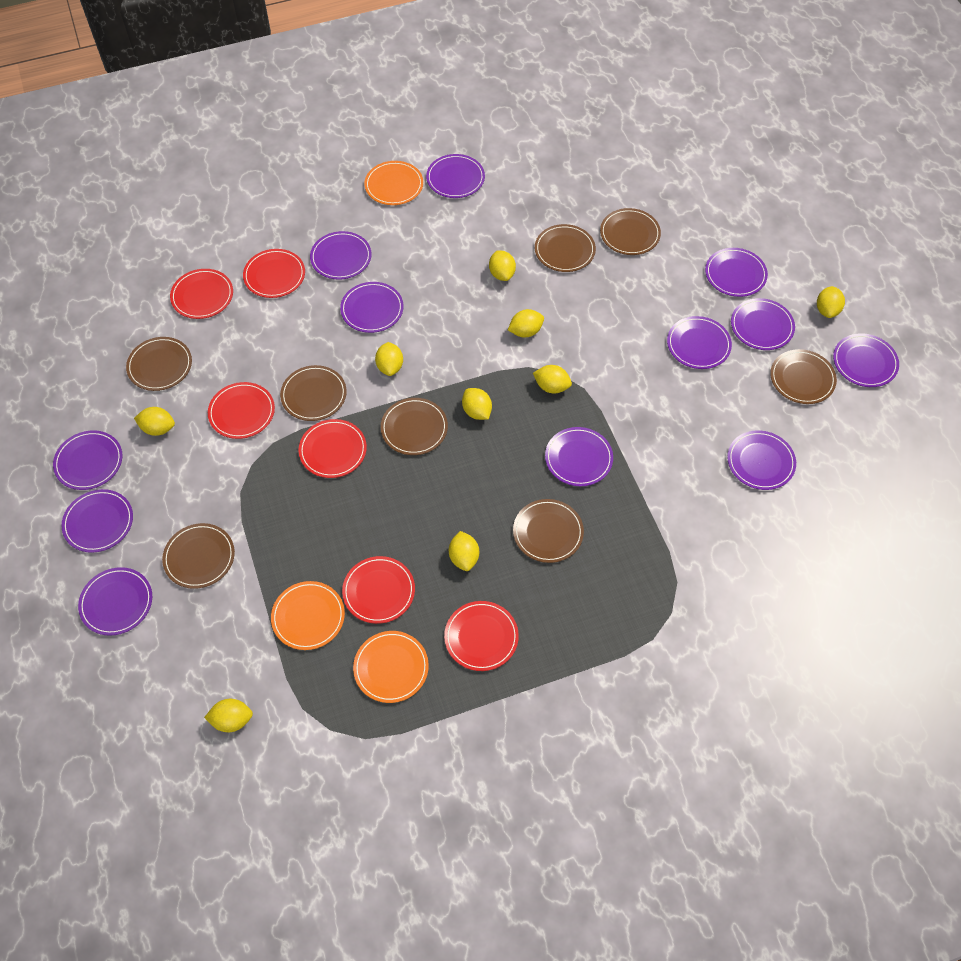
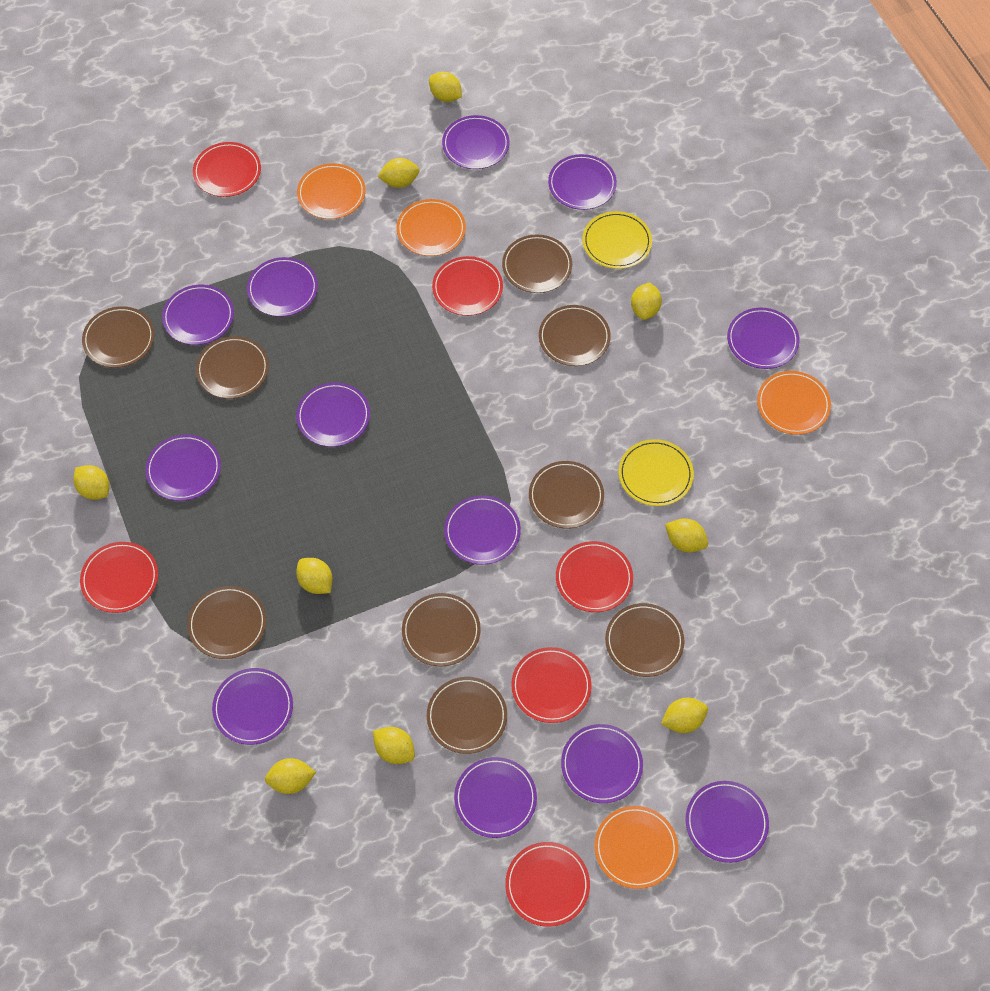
brown plate: 8 -> 9
orange plate: 3 -> 4
yellow plate: 0 -> 2

